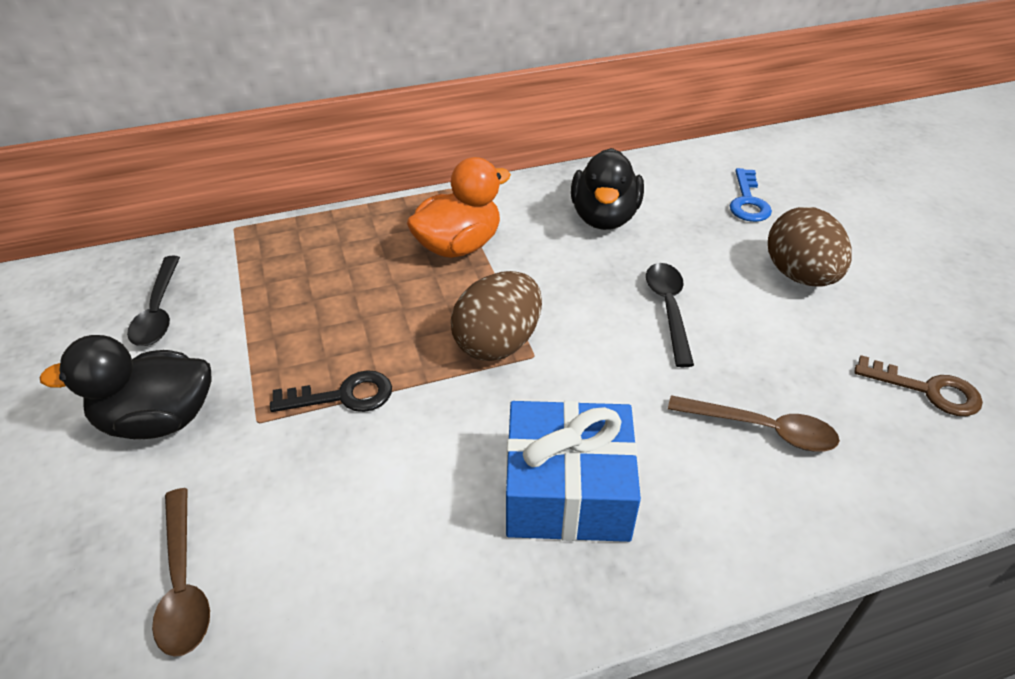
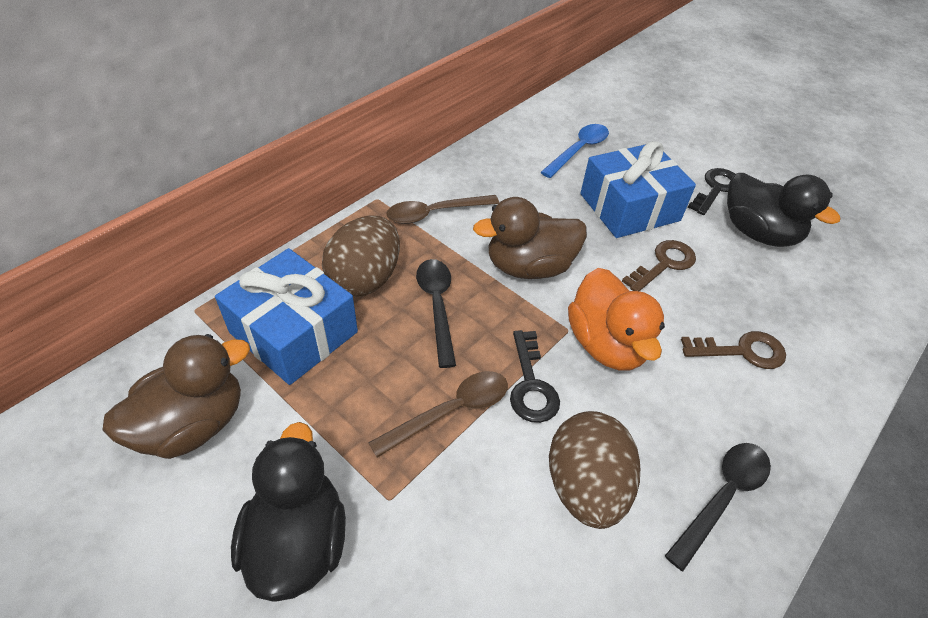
black key: 1 -> 2
blue gift: 1 -> 2
blue key: 1 -> 0
blue spoon: 0 -> 1
brown duck: 0 -> 2
brown key: 1 -> 2

